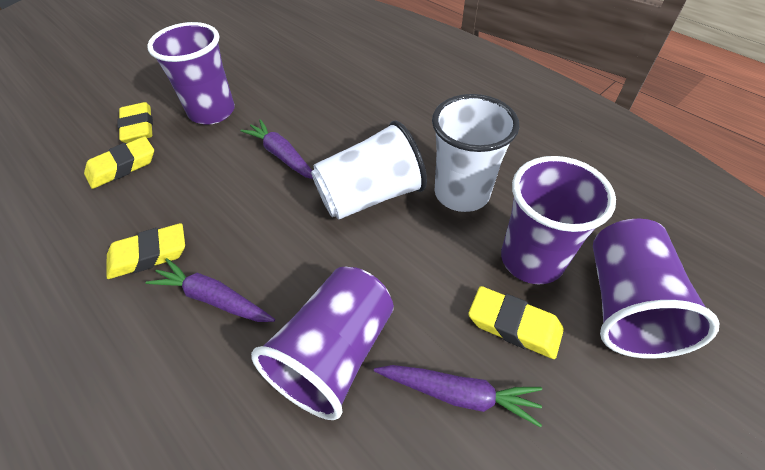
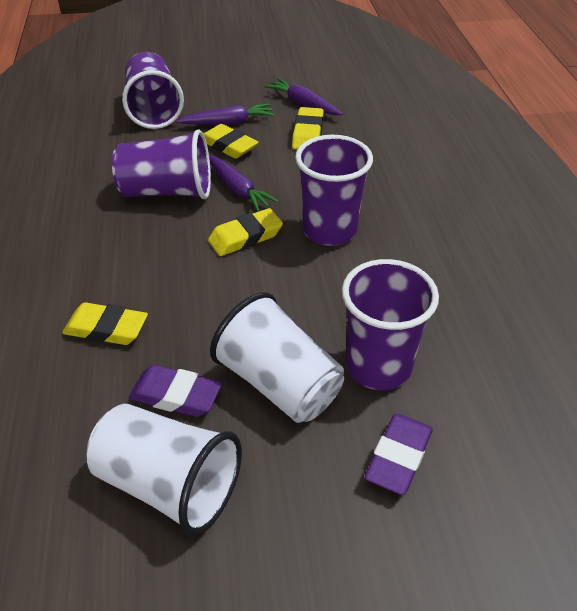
purple eraser: 0 -> 2

